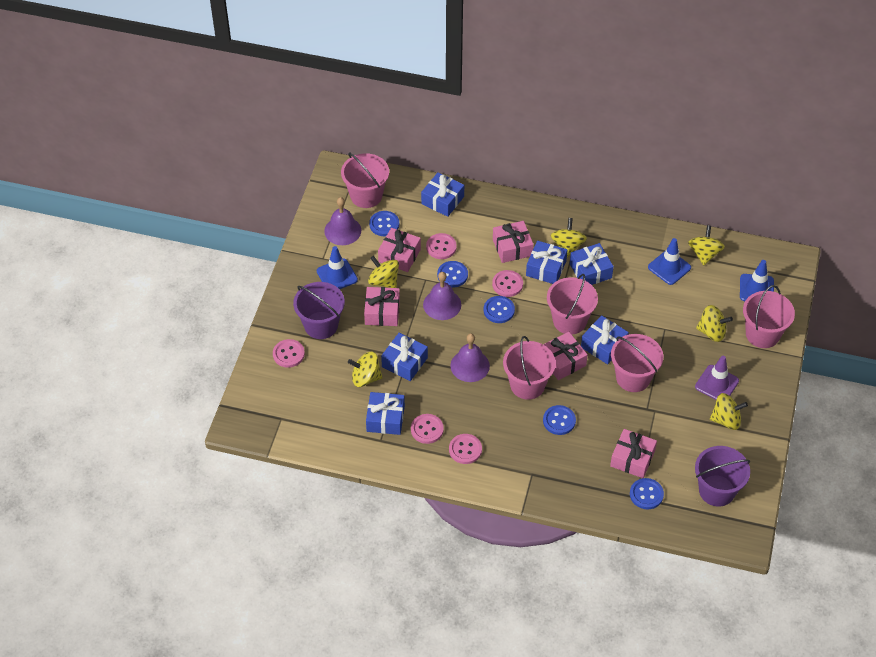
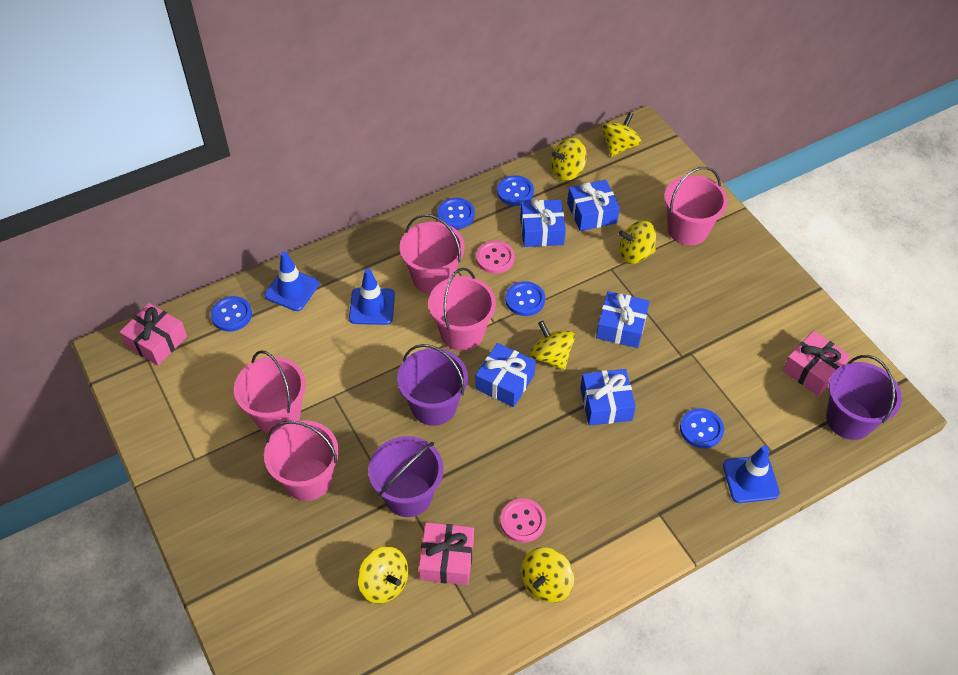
blue gift: 6 -> 5
pink button: 5 -> 2
pink gift: 5 -> 3
purple bell: 3 -> 0
purple bucket: 2 -> 3
purple traffic cone: 1 -> 0

